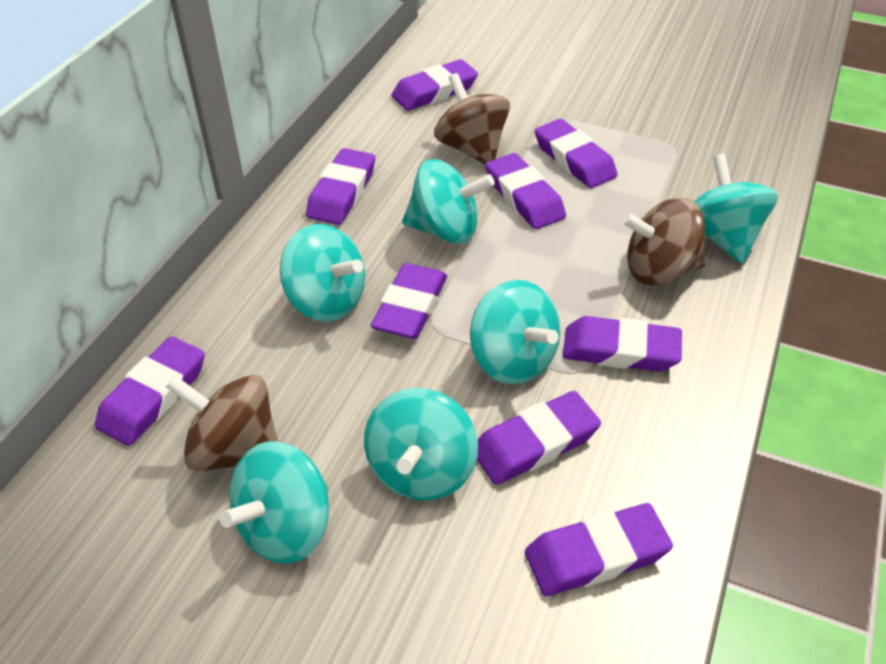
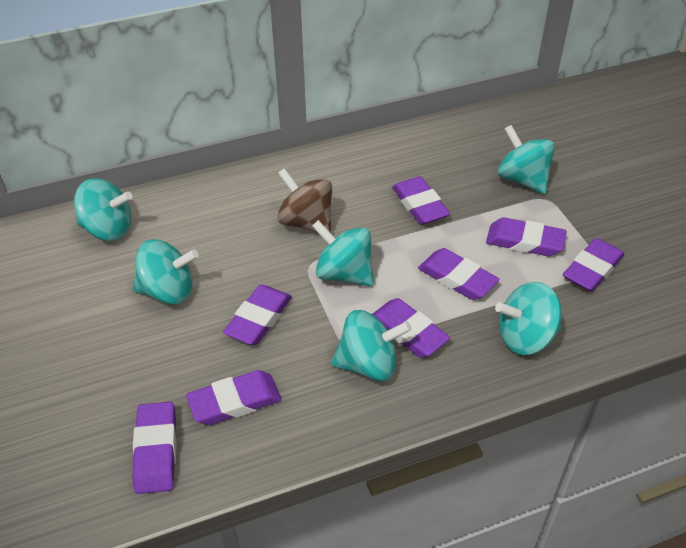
brown spinning top: 3 -> 1
purple eraser: 9 -> 8

